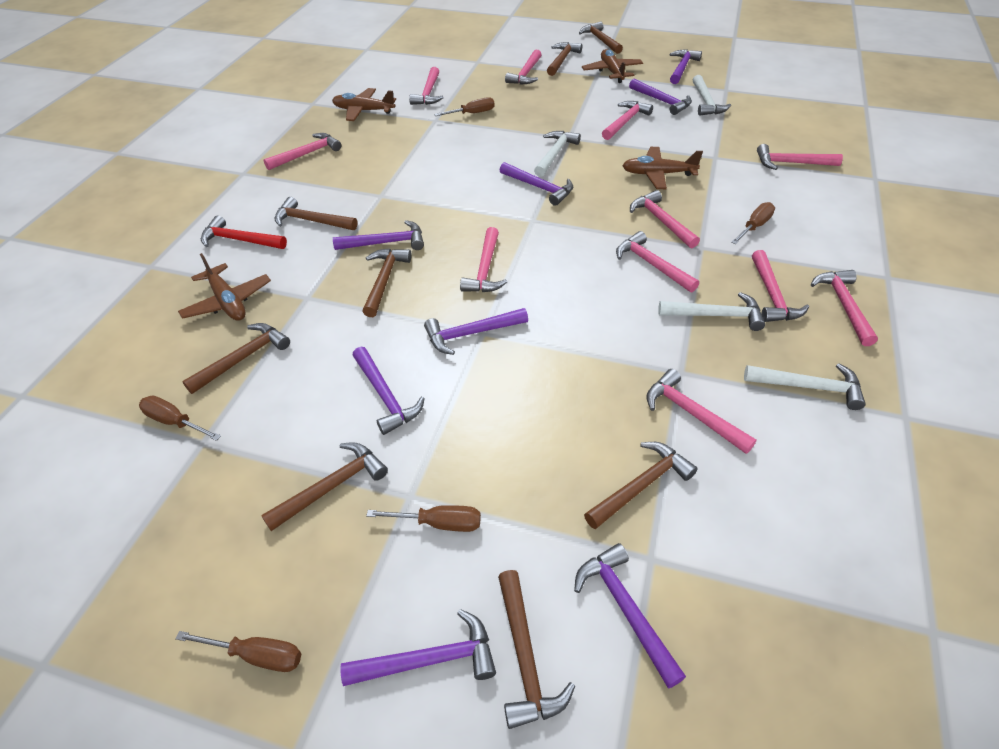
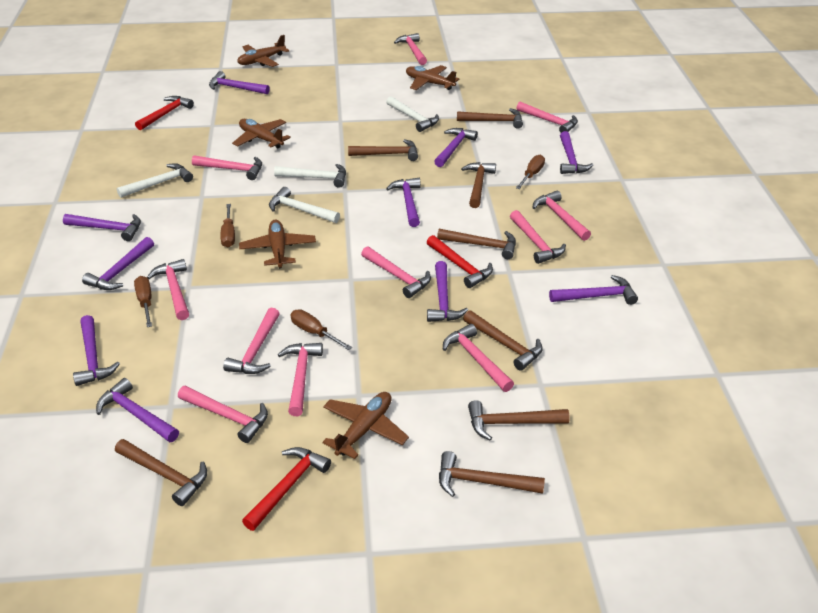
brown plane: 4 -> 5
brown screwdriver: 5 -> 4
purple hammer: 8 -> 10
red hammer: 1 -> 3

